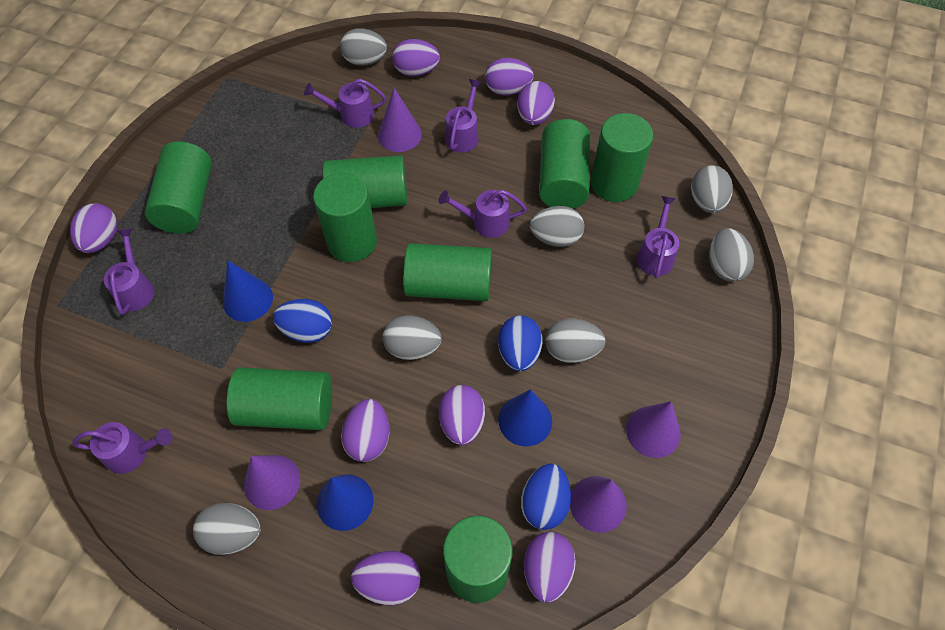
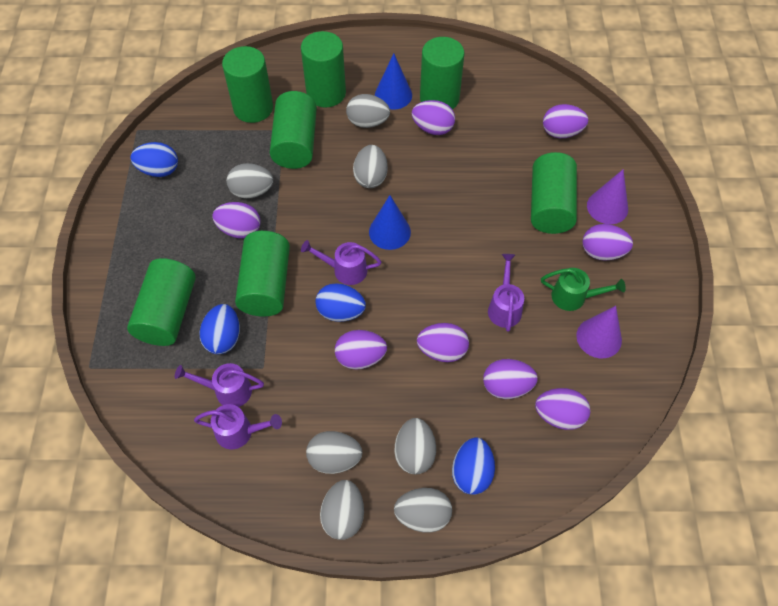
blue cone: 3 -> 2
blue egg: 3 -> 4
green cylinder: 8 -> 7
green watering can: 0 -> 1
purple cone: 4 -> 2
purple watering can: 6 -> 4

